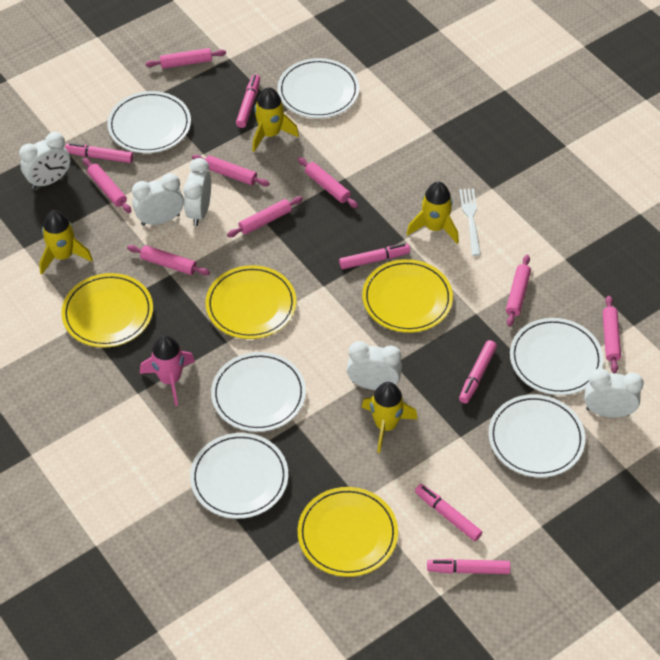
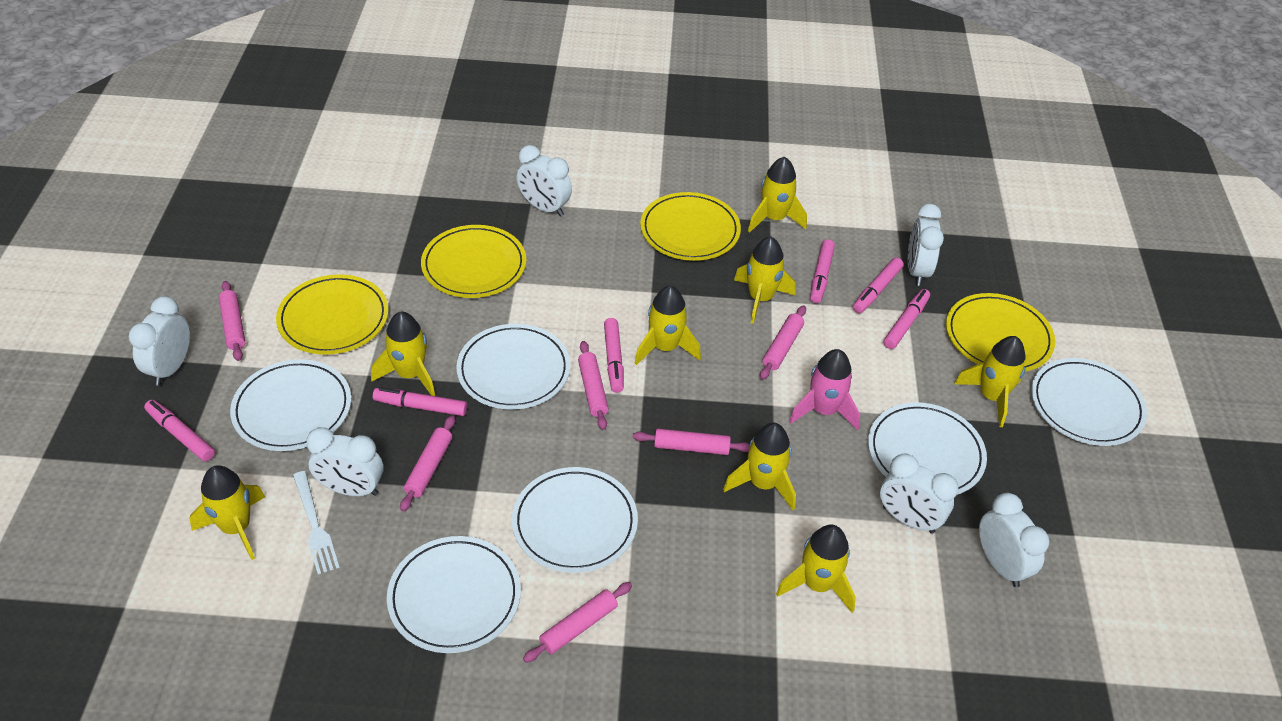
pink rolling pin: 8 -> 6
white clock: 5 -> 6
yellow rocket: 4 -> 8

